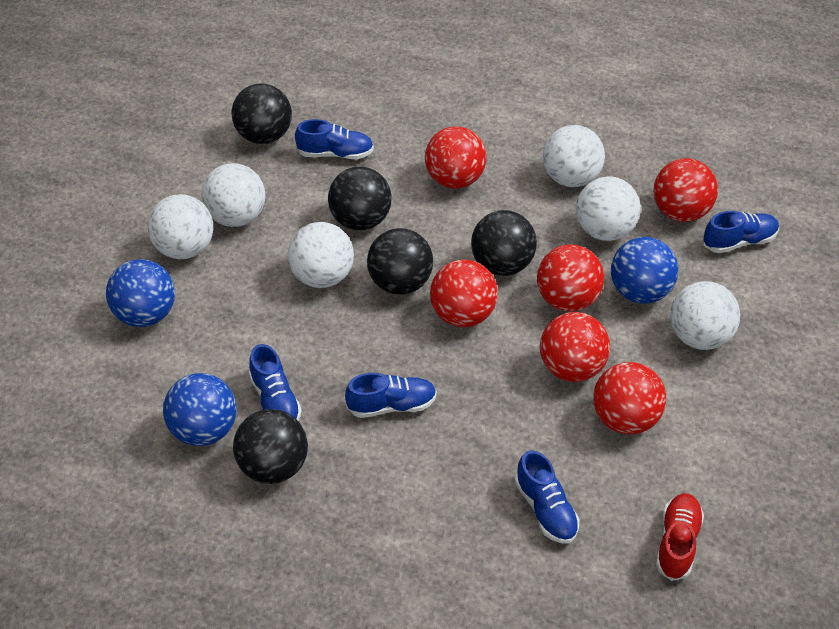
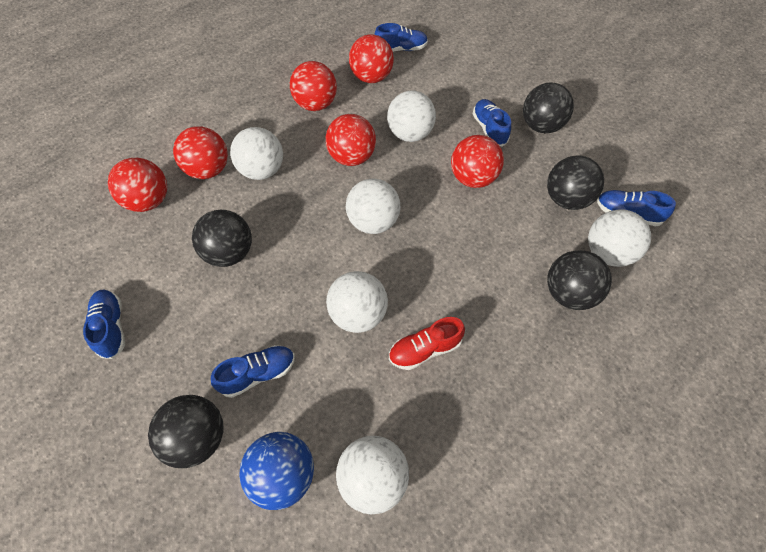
blue ball: 3 -> 1

